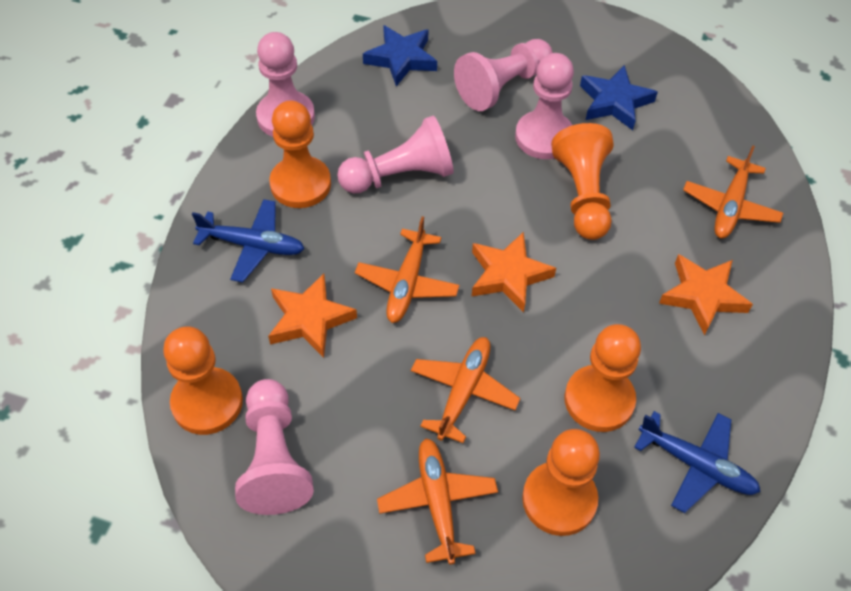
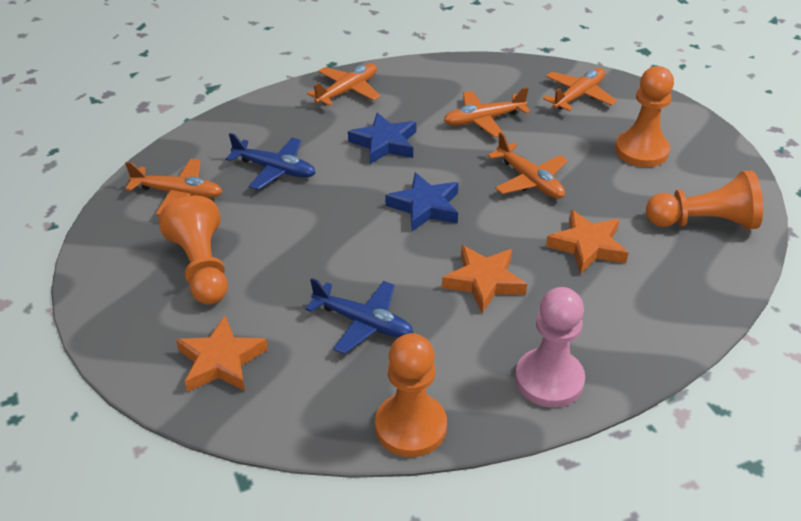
orange pawn: 5 -> 4
orange plane: 4 -> 5
pink pawn: 5 -> 1

